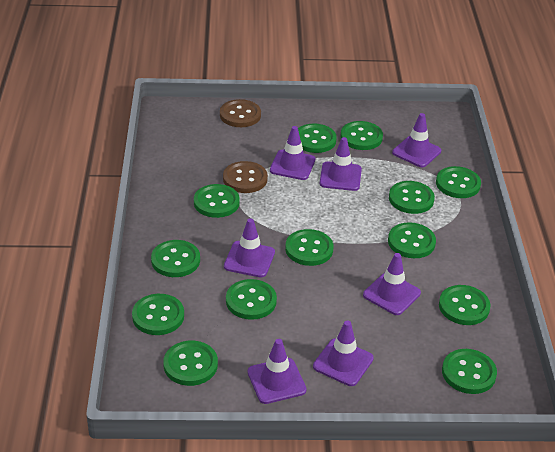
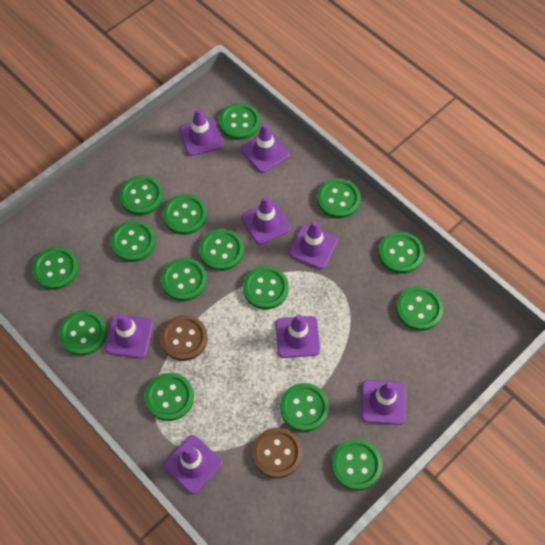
green button: 13 -> 15
purple traffic cone: 7 -> 8

